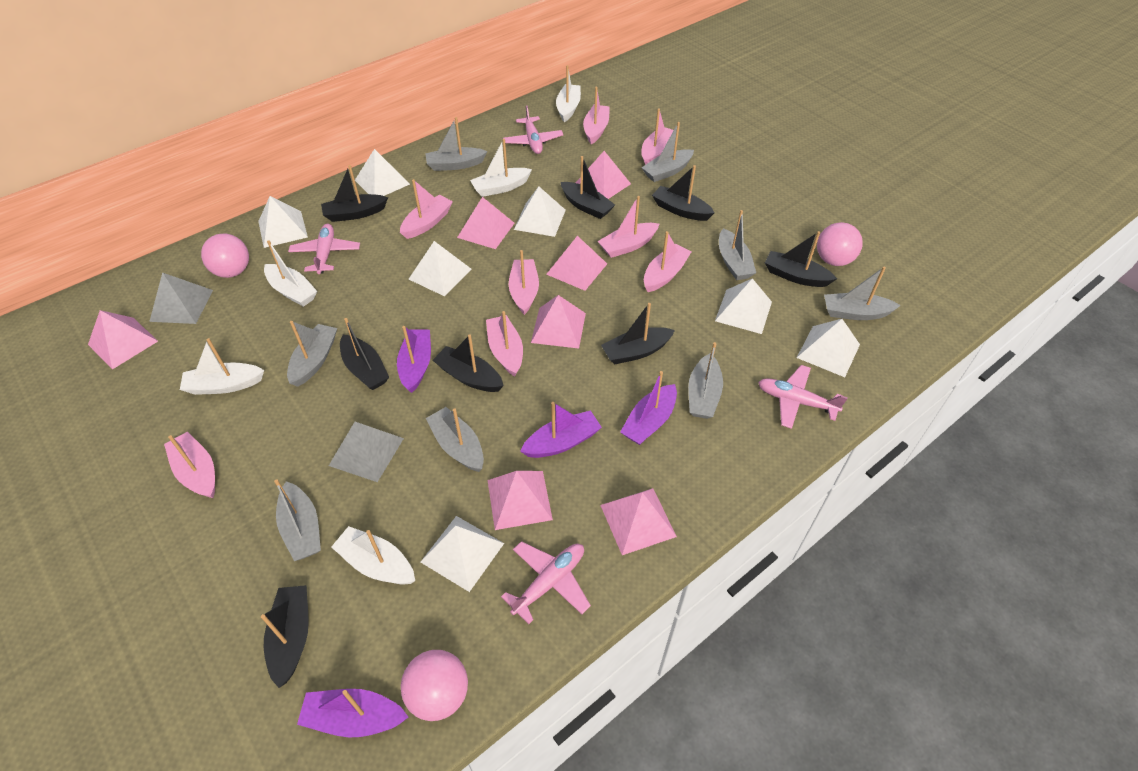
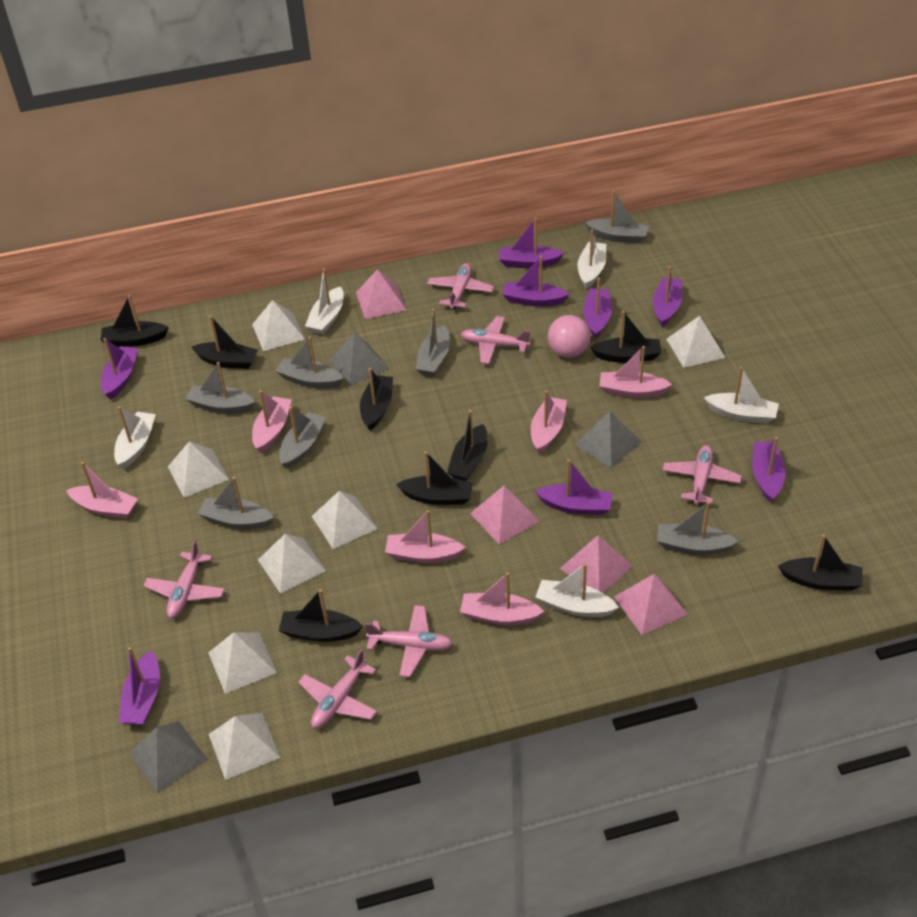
grey boat: 8 -> 7
grey pyramid: 2 -> 3
pink ball: 3 -> 1
pink boat: 8 -> 6
pink plane: 4 -> 6
pink pyramid: 7 -> 4
purple boat: 4 -> 8

